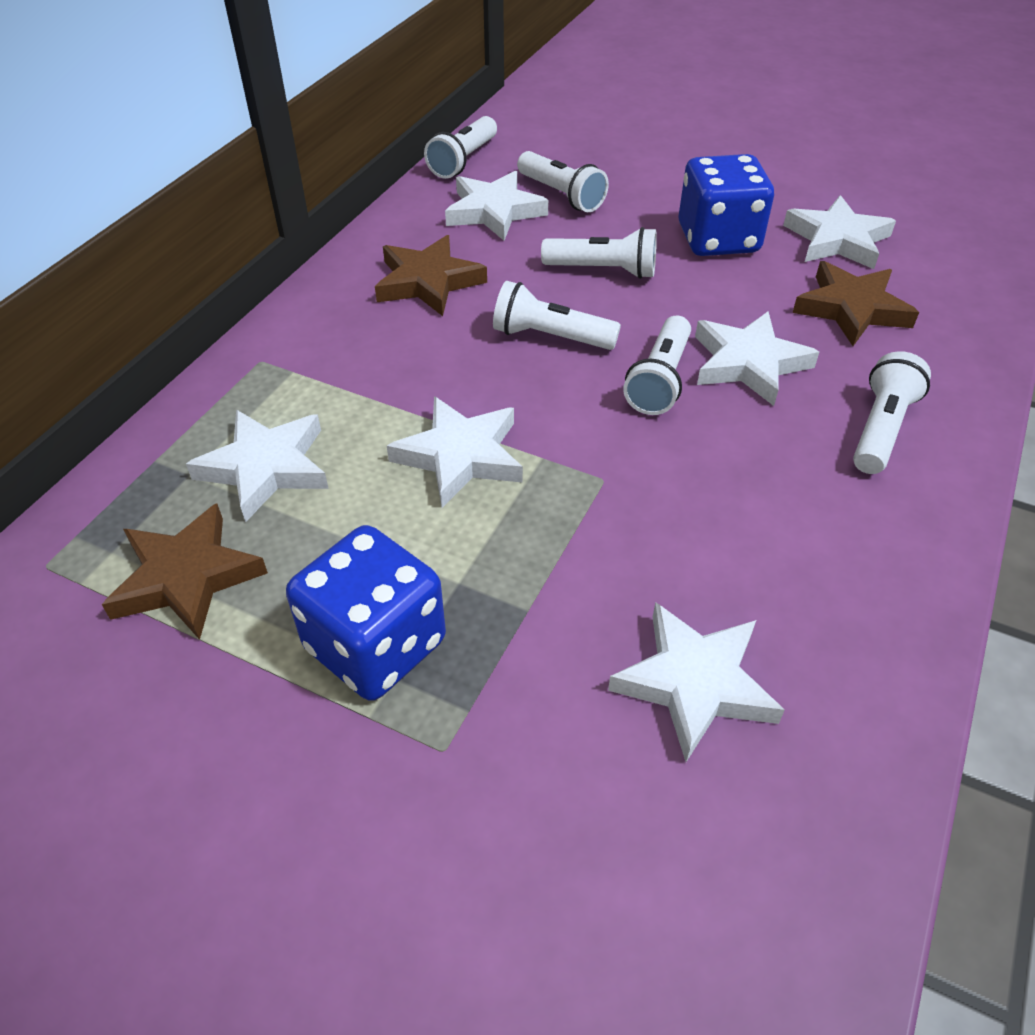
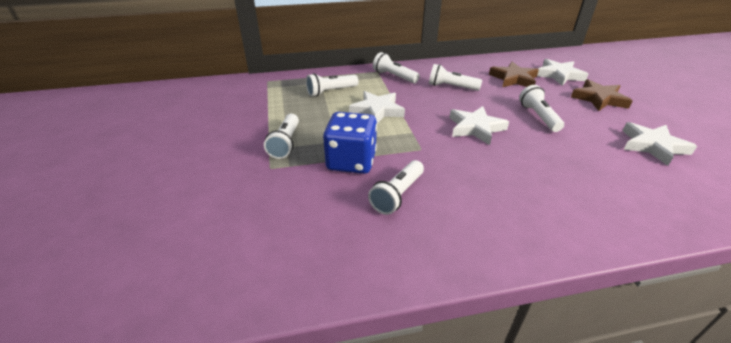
blue dice: 2 -> 1
brown star: 3 -> 2
white star: 6 -> 4

